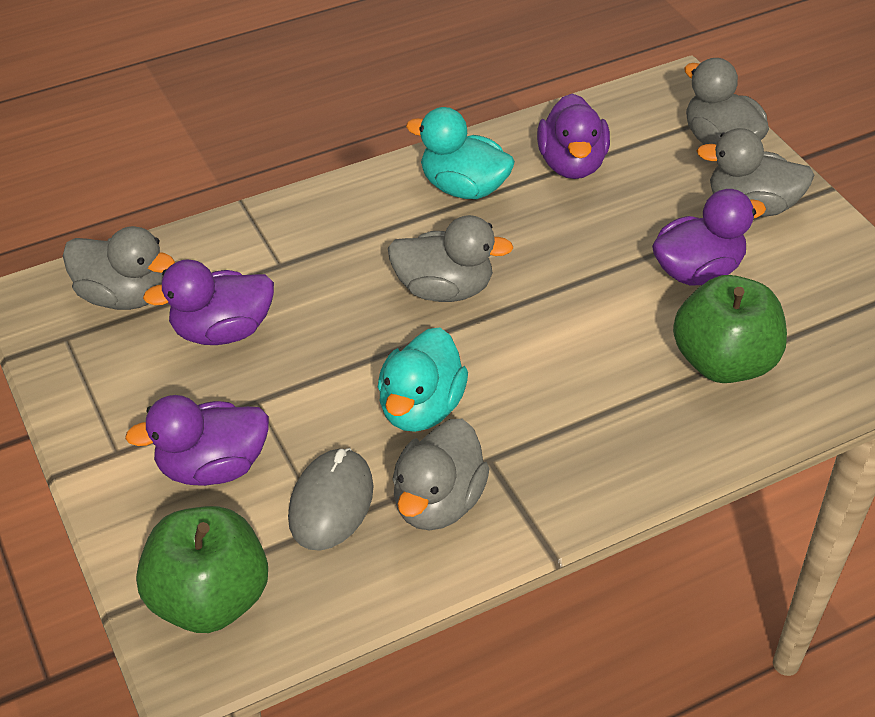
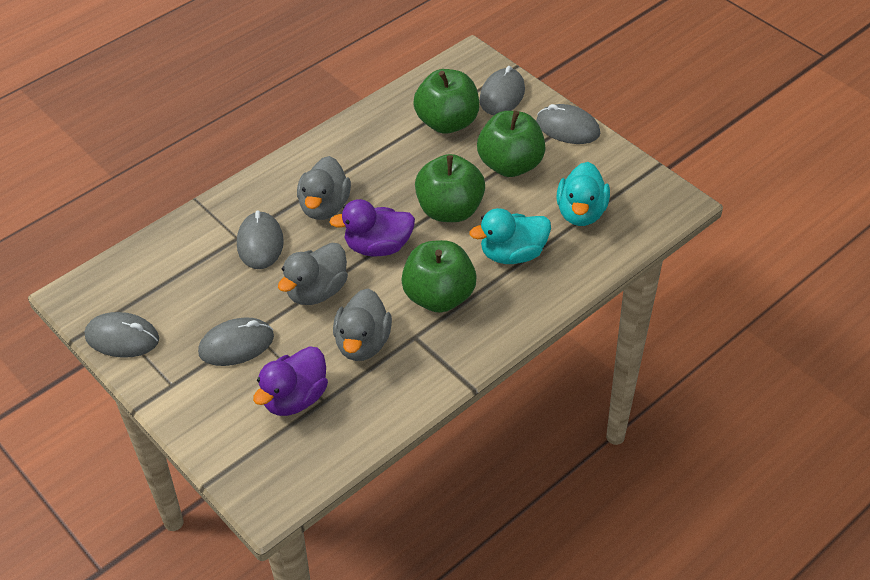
green apple: 2 -> 4
grey duck: 5 -> 3
grey mouse: 1 -> 5
purple duck: 4 -> 2

